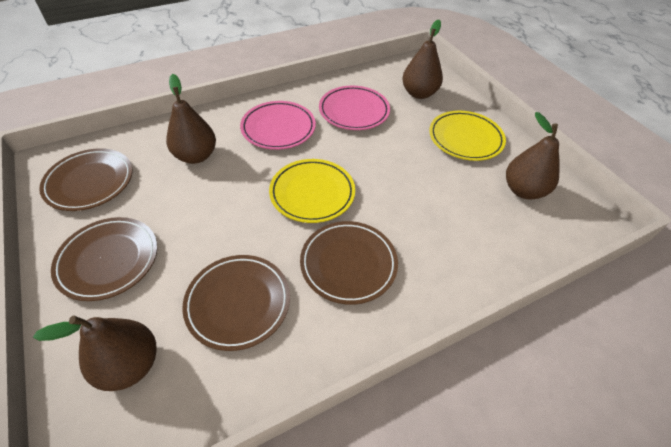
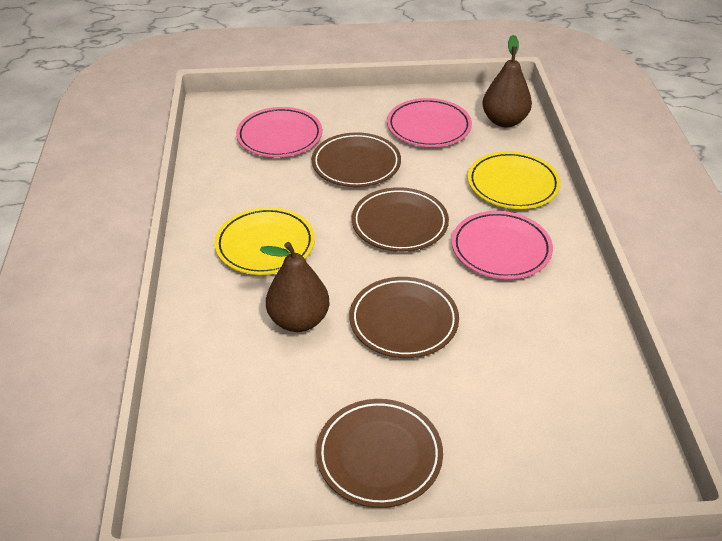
brown pear: 4 -> 2
pink plate: 2 -> 3

